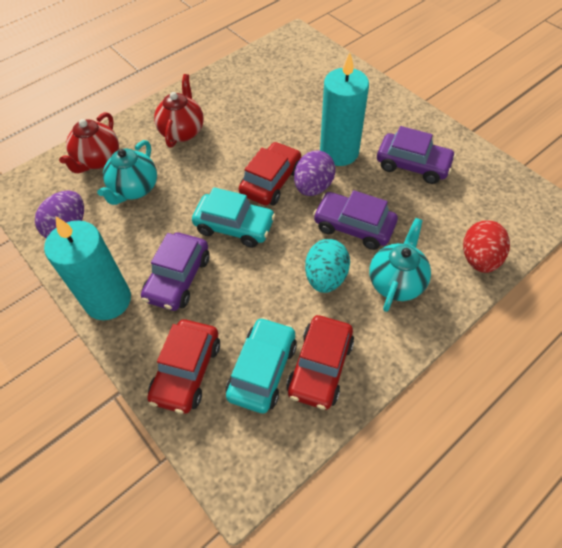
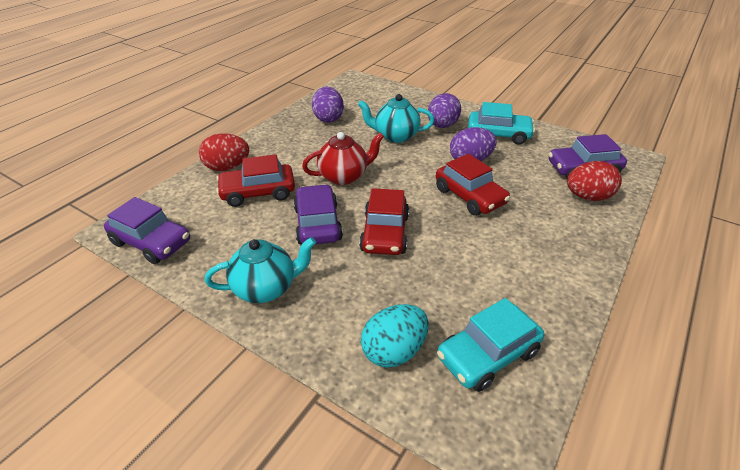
purple egg: 2 -> 3
red egg: 1 -> 2
red teapot: 2 -> 1
turquoise candle: 2 -> 0

